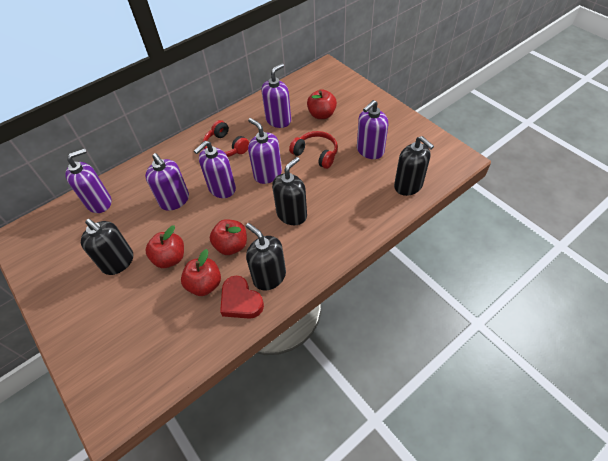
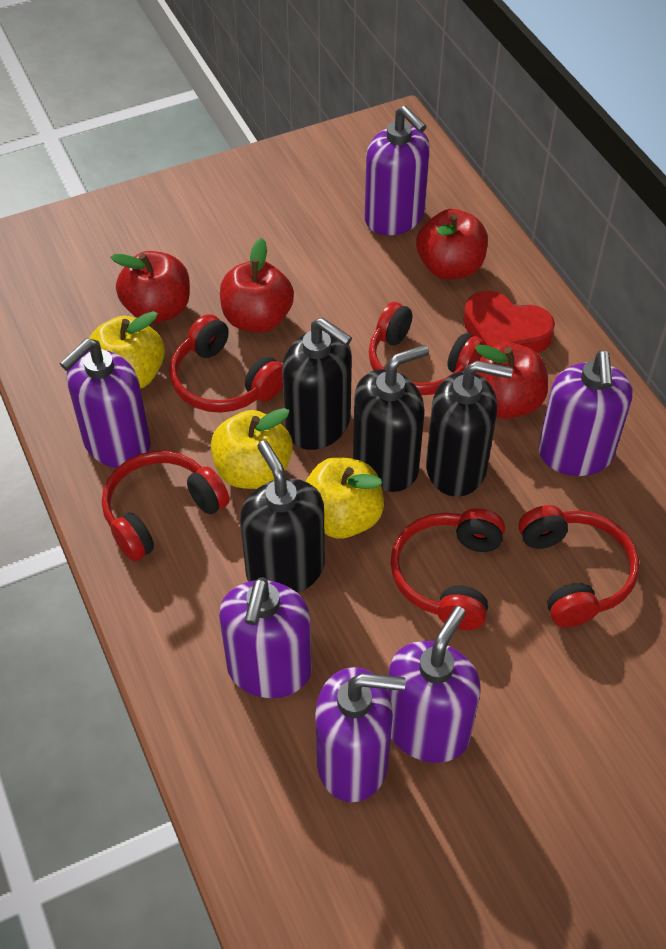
red headphones: 2 -> 5
yellow apple: 0 -> 3

